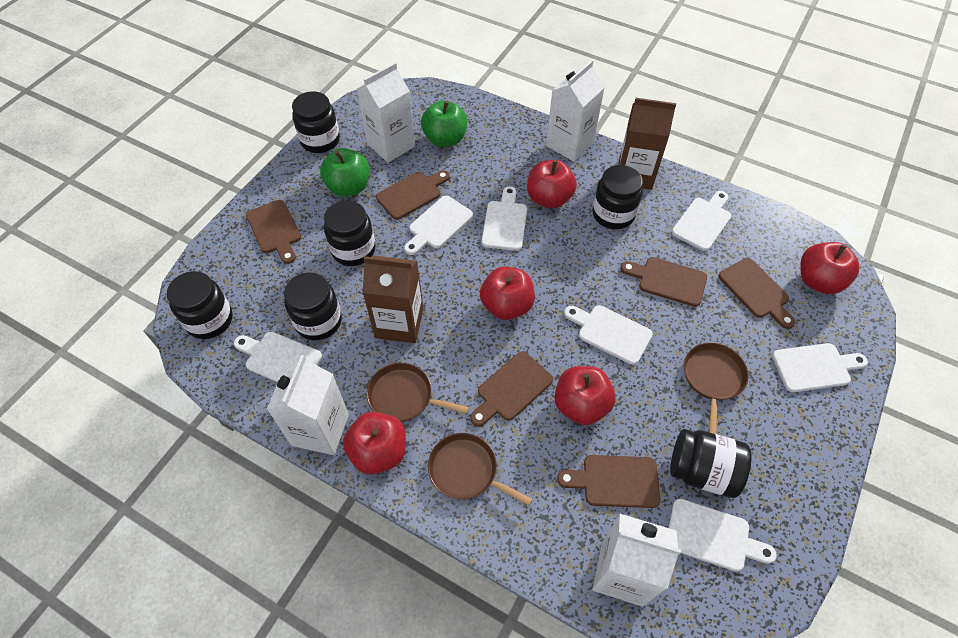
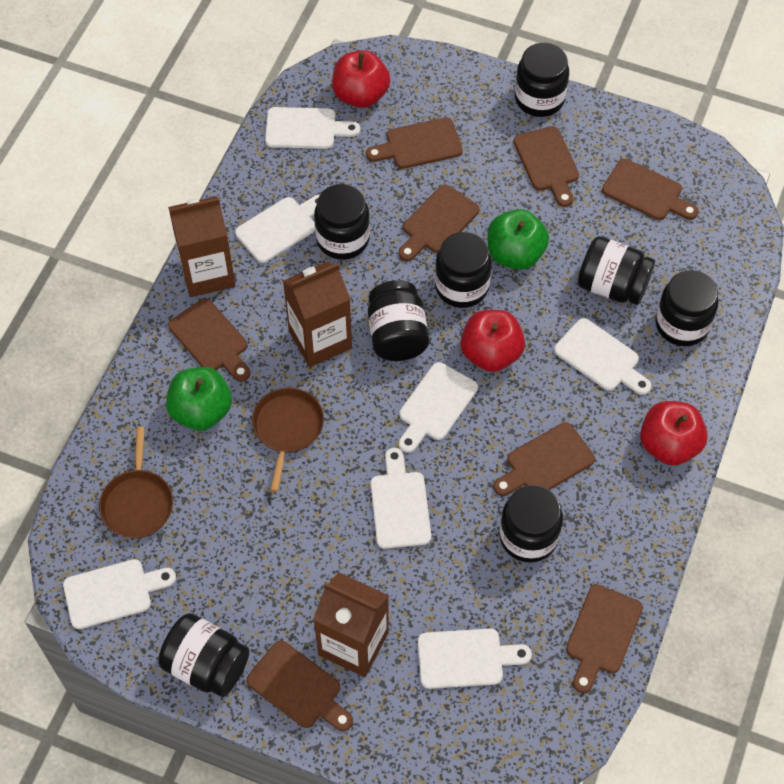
black jar: 6 -> 8
brown carton: 2 -> 3
brown cutting board: 6 -> 8
brown pan: 3 -> 2
red apple: 5 -> 3
white carton: 4 -> 0

